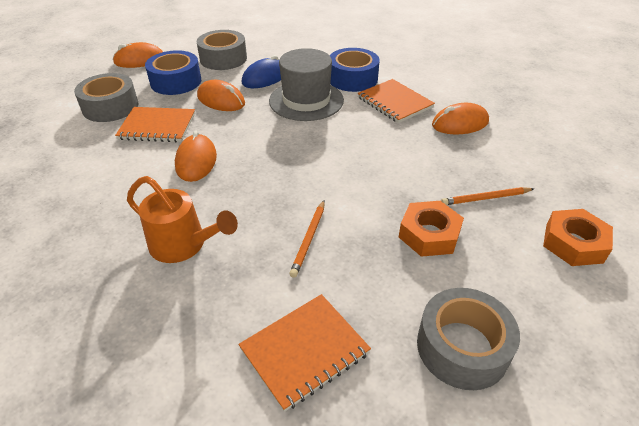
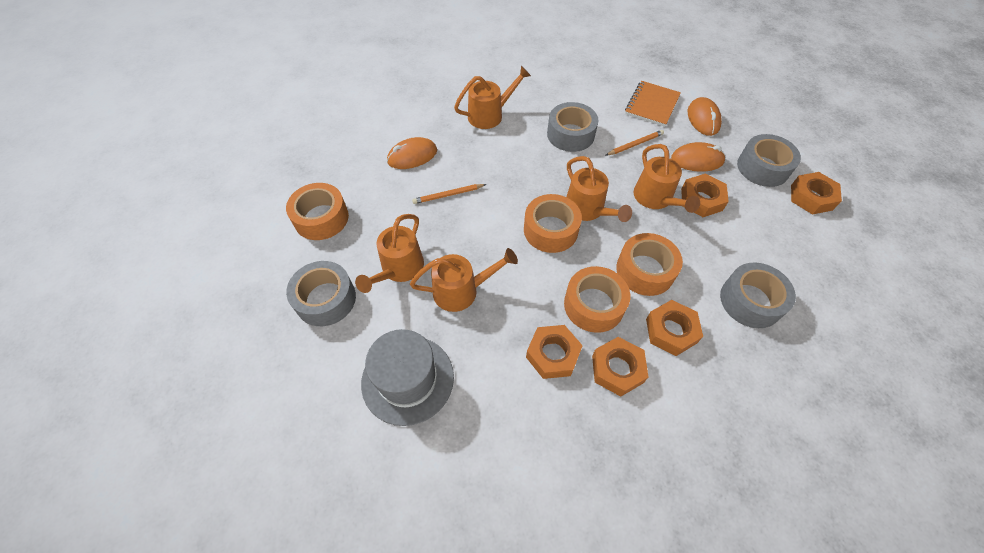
blue mouse: 1 -> 0
blue tape: 2 -> 0
grey tape: 3 -> 4
orange mouse: 4 -> 3
orange notebook: 3 -> 1
orange nut: 2 -> 5
orange tape: 0 -> 4
orange watering can: 1 -> 5

